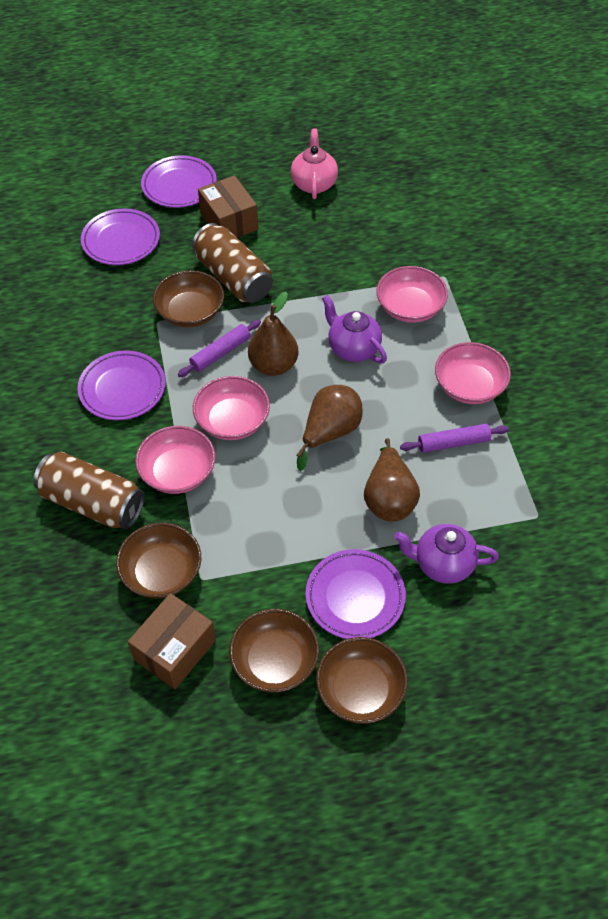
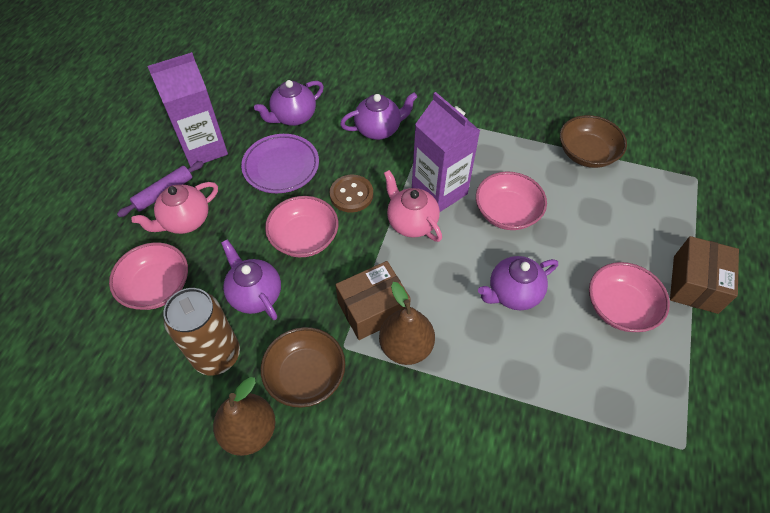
brown bowl: 4 -> 2
brown button: 0 -> 1
brown can: 2 -> 1
brown pear: 3 -> 2
pink teapot: 1 -> 2
purple carton: 0 -> 2
purple plate: 4 -> 1
purple rolling pin: 2 -> 1
purple teapot: 2 -> 4

